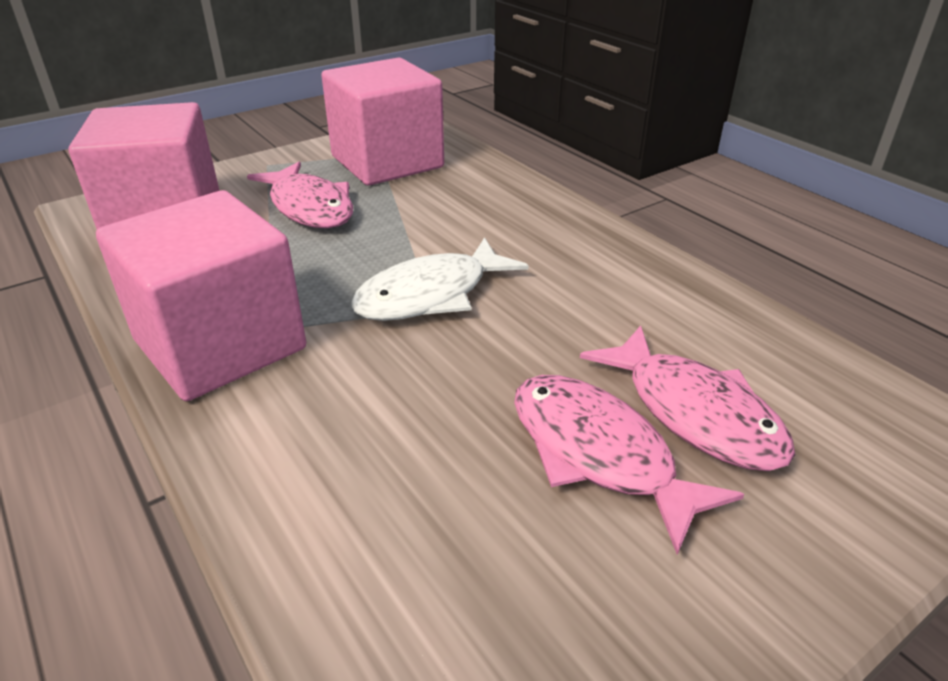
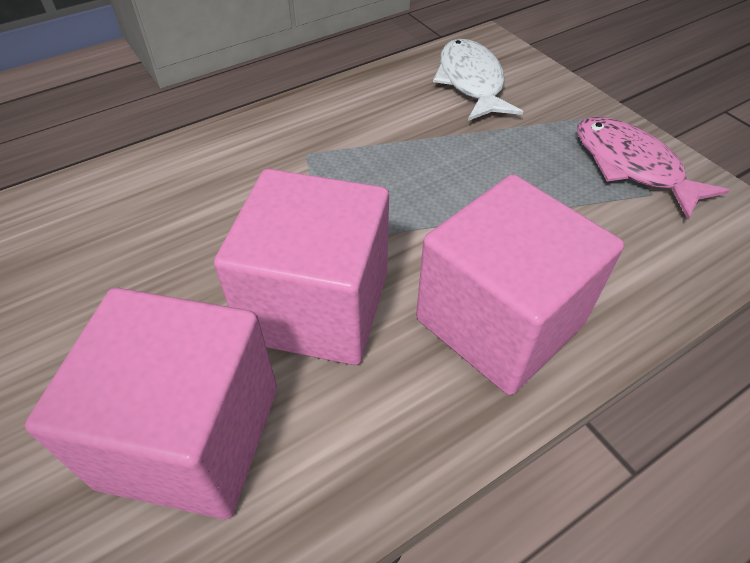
pink fish: 3 -> 1

